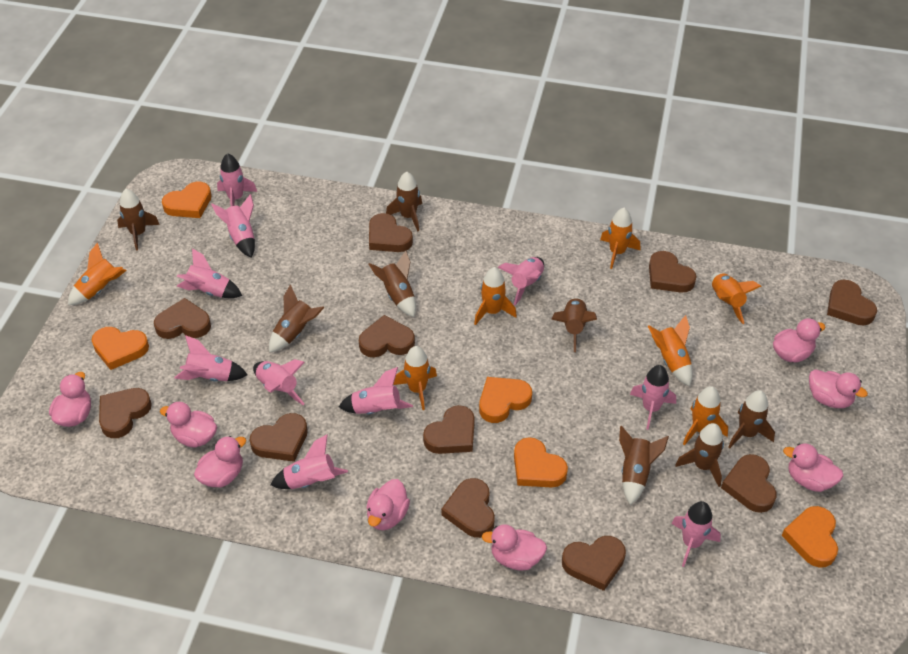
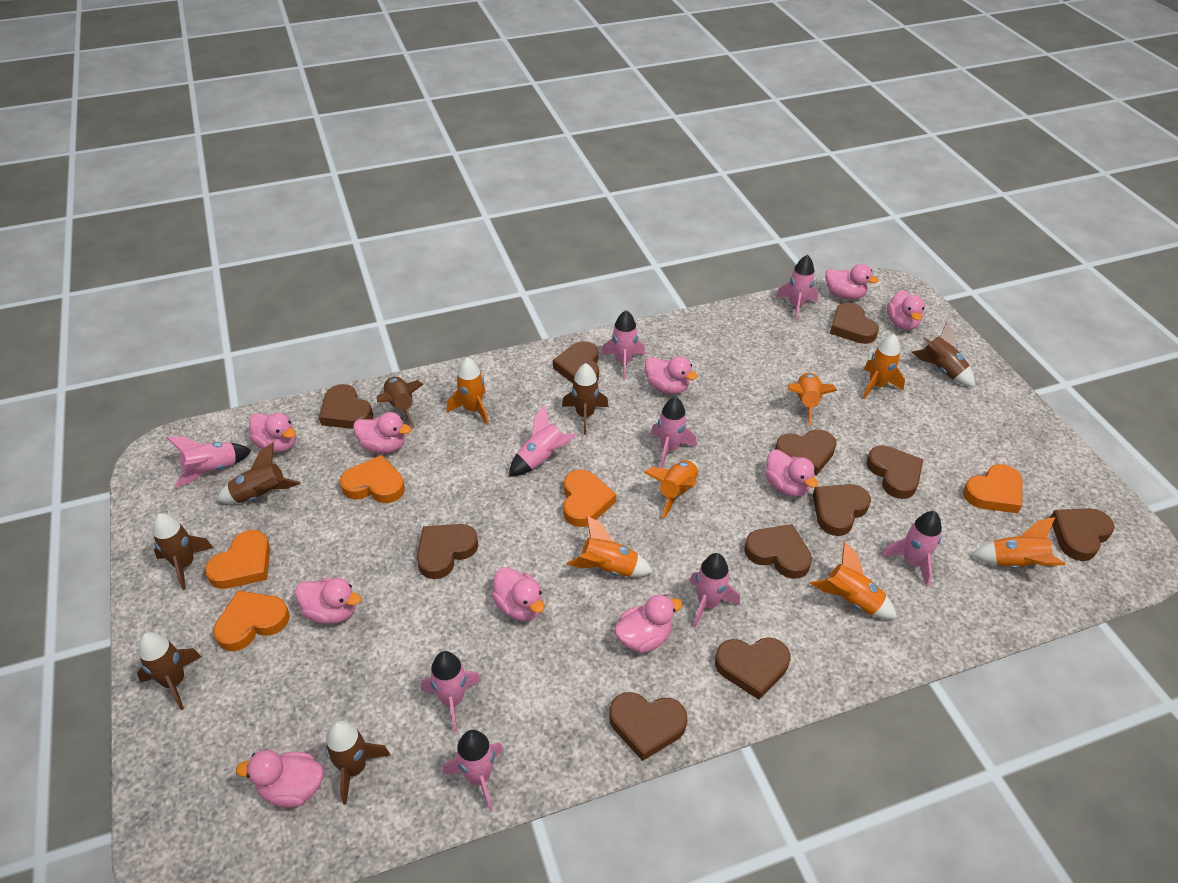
brown rocket: 8 -> 7
pink duck: 8 -> 10
pink rocket: 10 -> 9

